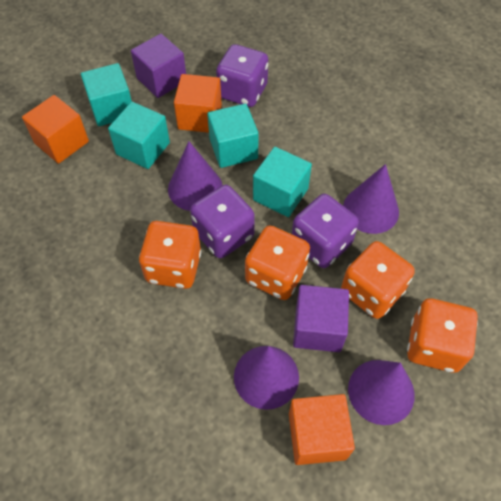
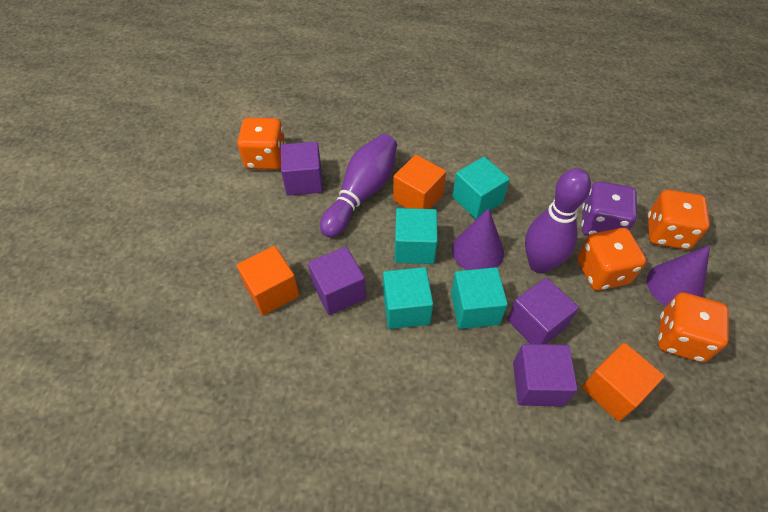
purple bowling pin: 0 -> 2
purple cone: 4 -> 2
purple cube: 2 -> 4
purple dice: 3 -> 1

